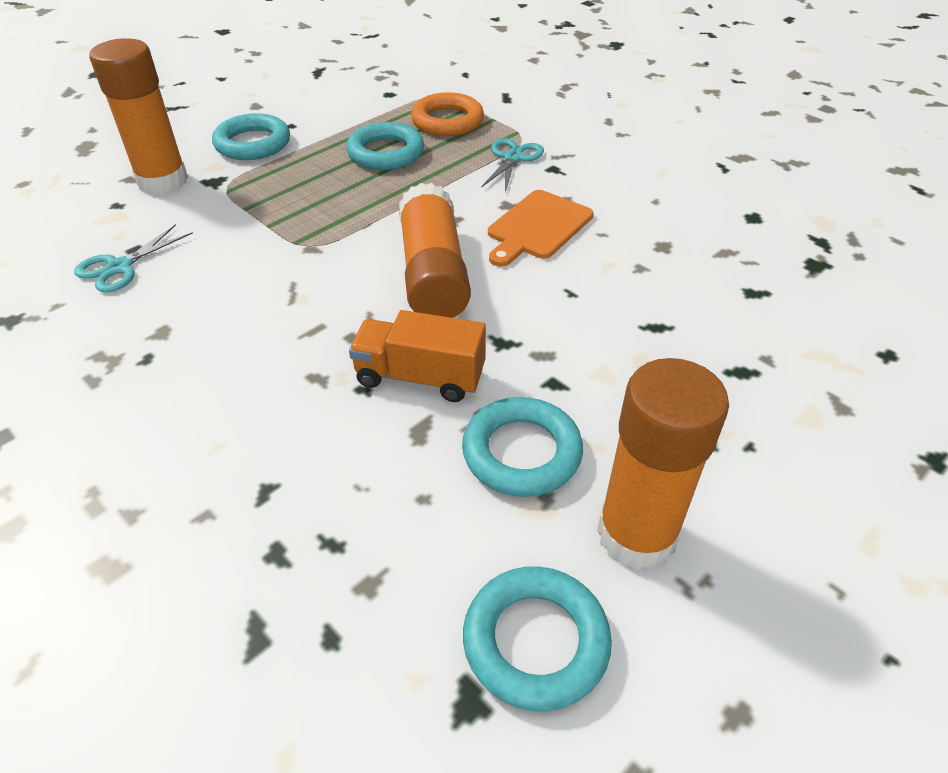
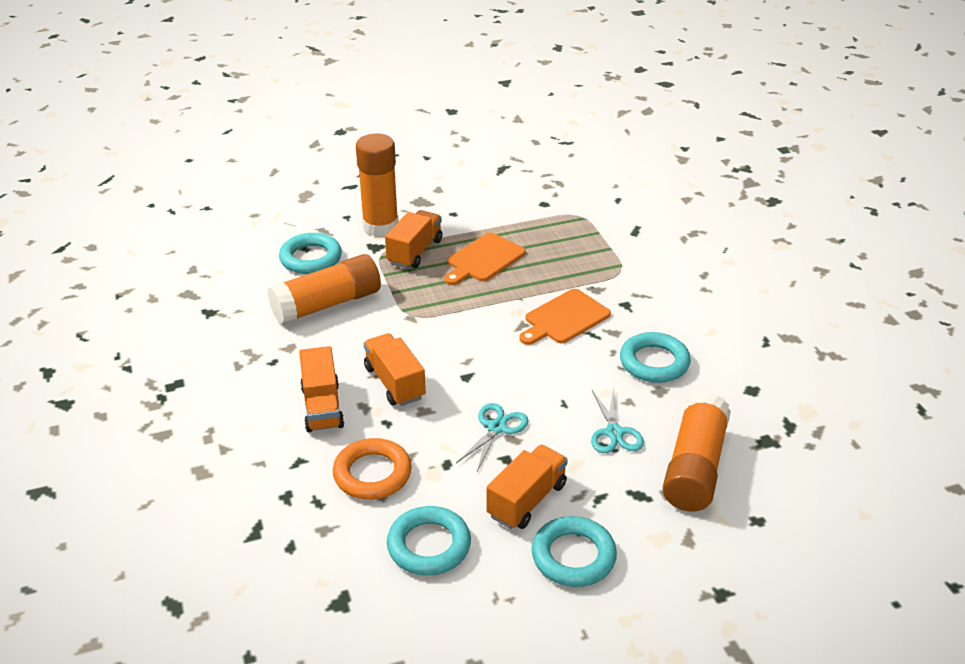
orange cutting board: 1 -> 2
orange truck: 1 -> 4

